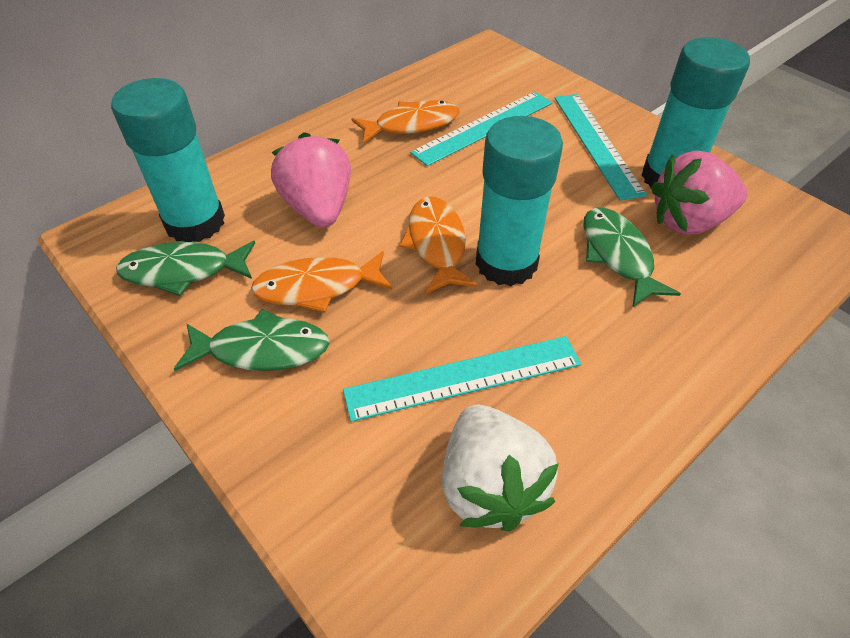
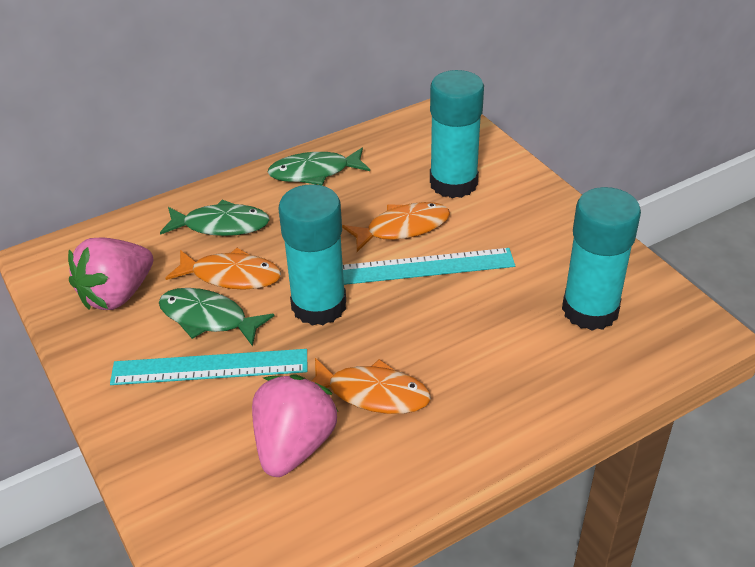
turquoise ruler: 3 -> 2
white strawberry: 1 -> 0

